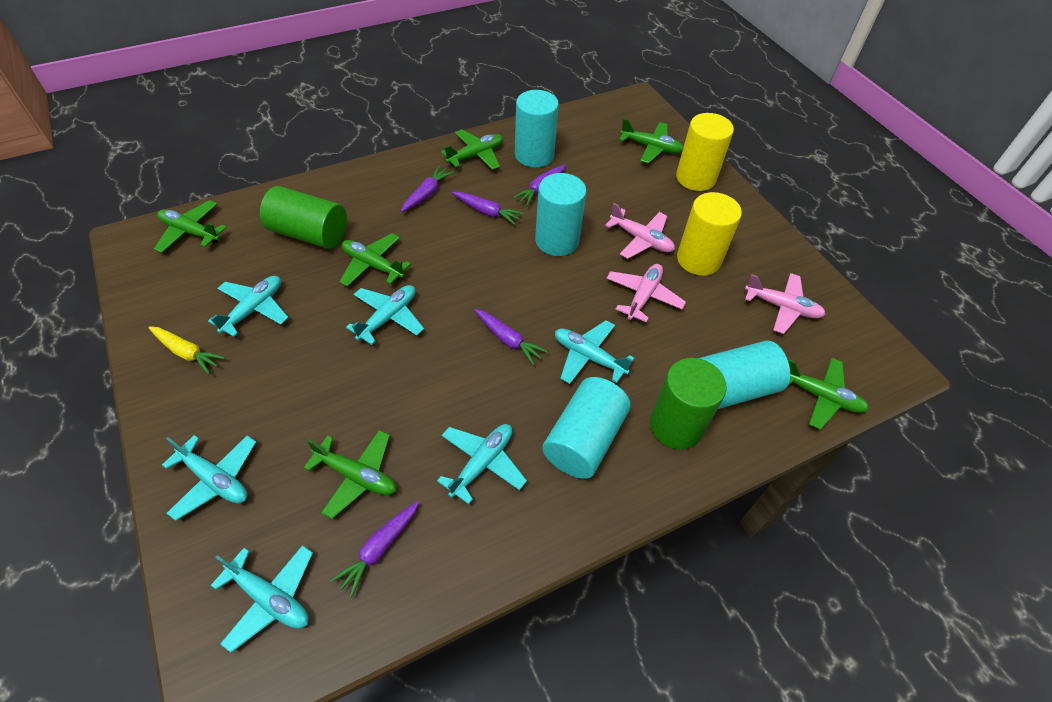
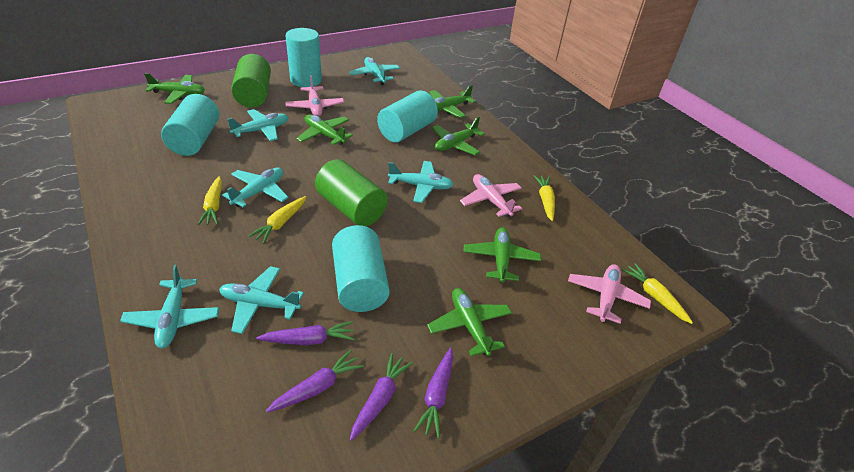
purple carrot: 5 -> 4
yellow carrot: 1 -> 4
yellow cylinder: 2 -> 0

